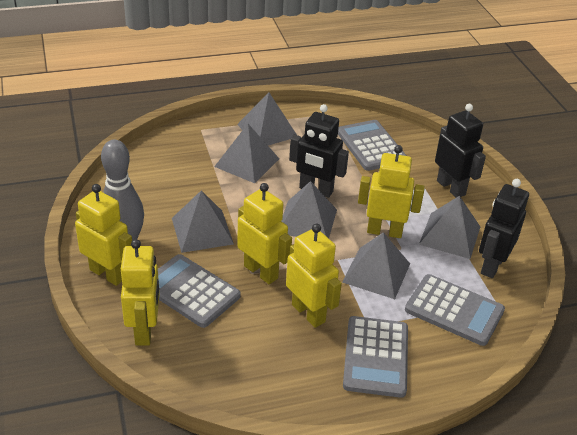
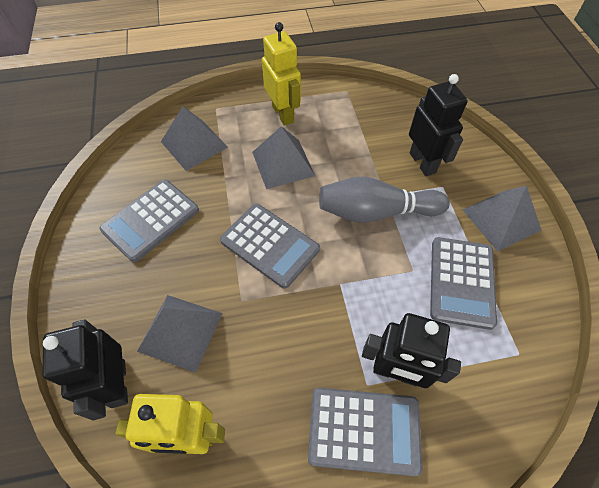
grey pyramid: 6 -> 4
yellow robot: 5 -> 2

